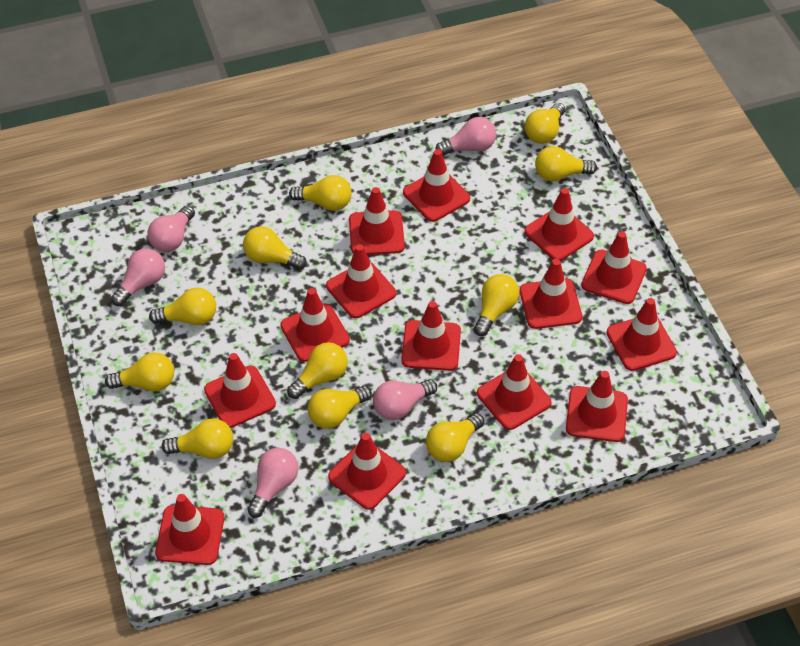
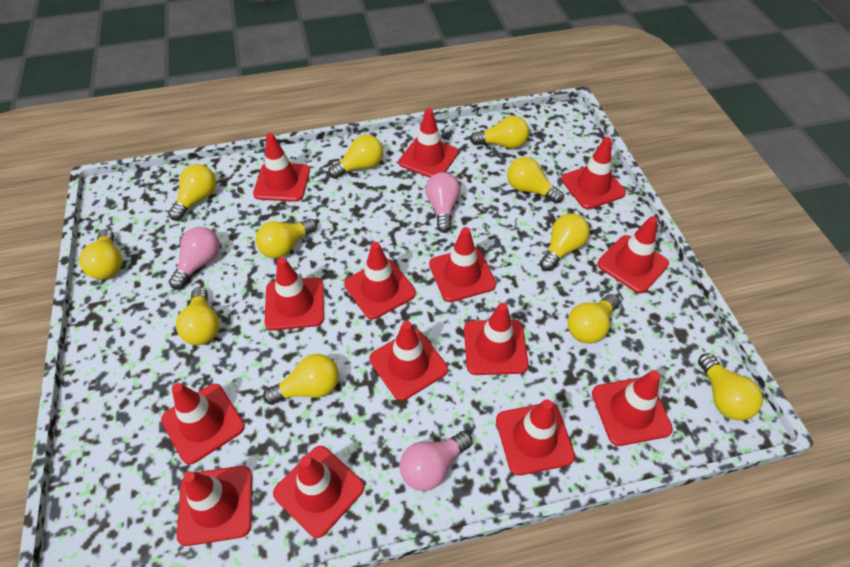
pink light bulb: 5 -> 3

